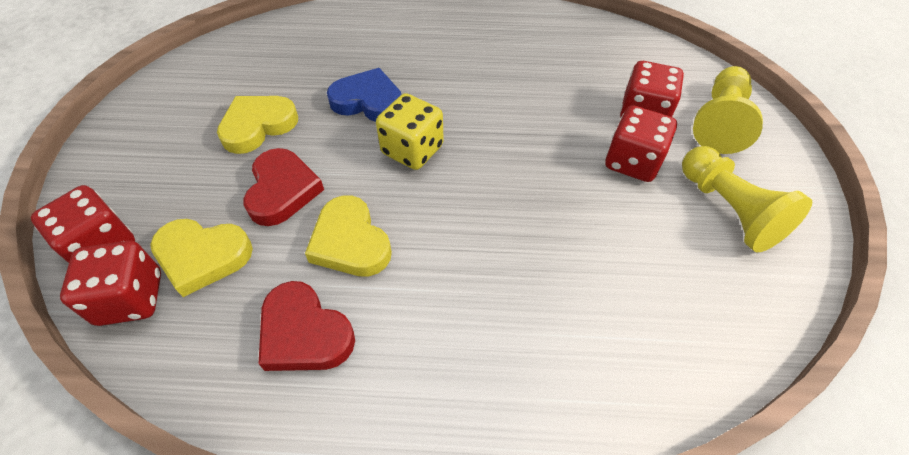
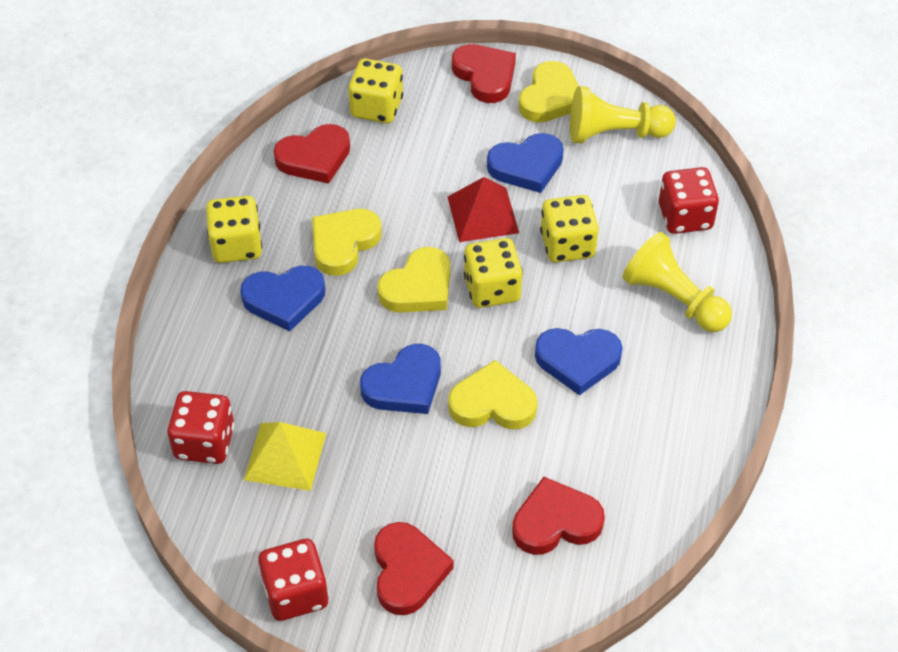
blue heart: 1 -> 4
red dice: 4 -> 3
red heart: 2 -> 4
red pyramid: 0 -> 1
yellow dice: 1 -> 4
yellow heart: 3 -> 4
yellow pyramid: 0 -> 1

